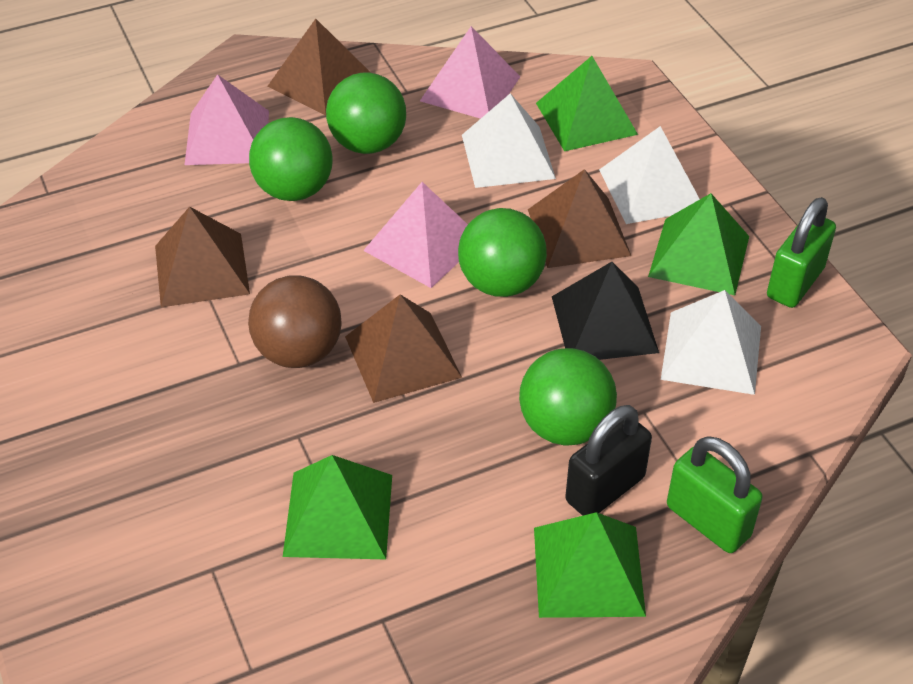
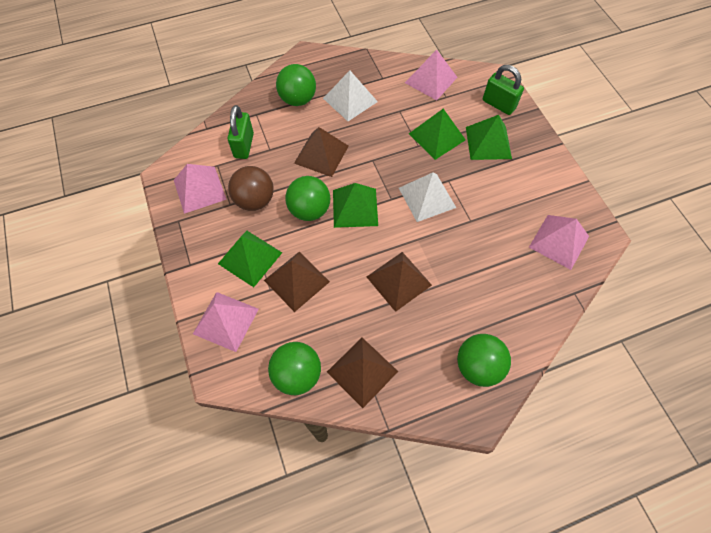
black padlock: 1 -> 0
black pyramid: 1 -> 0
pink pyramid: 3 -> 4
white pyramid: 3 -> 2

